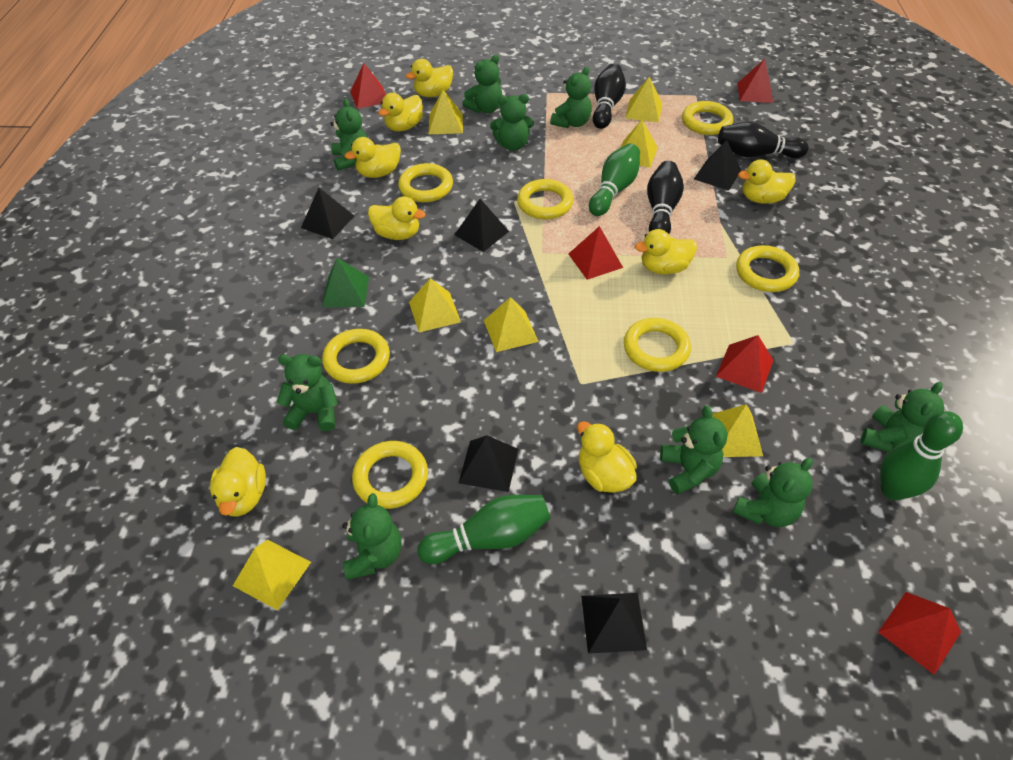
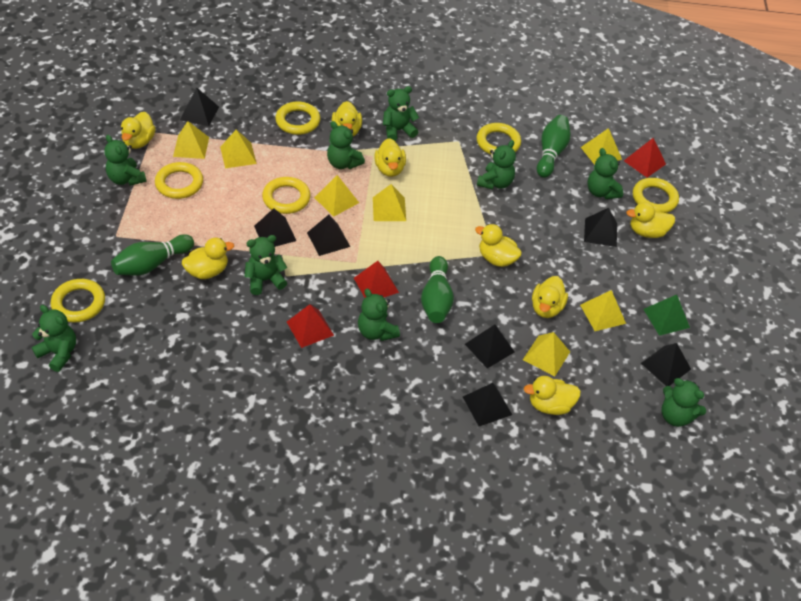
black bowling pin: 3 -> 0
black pyramid: 5 -> 7
red pyramid: 5 -> 3
yellow ring: 7 -> 6

